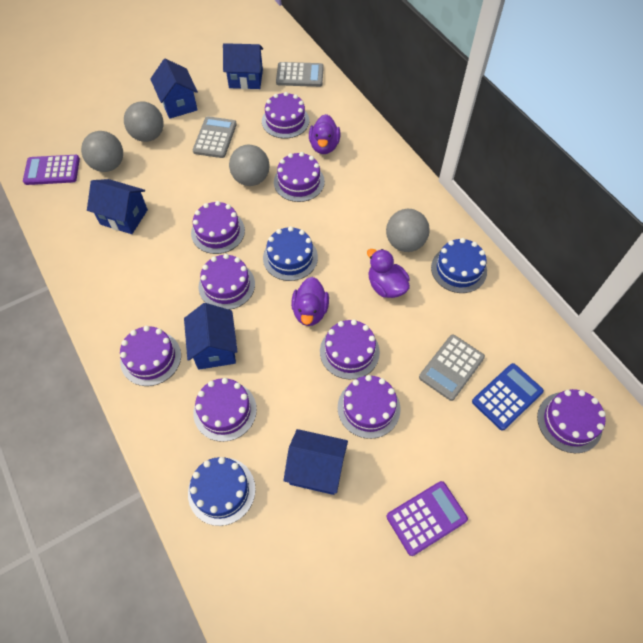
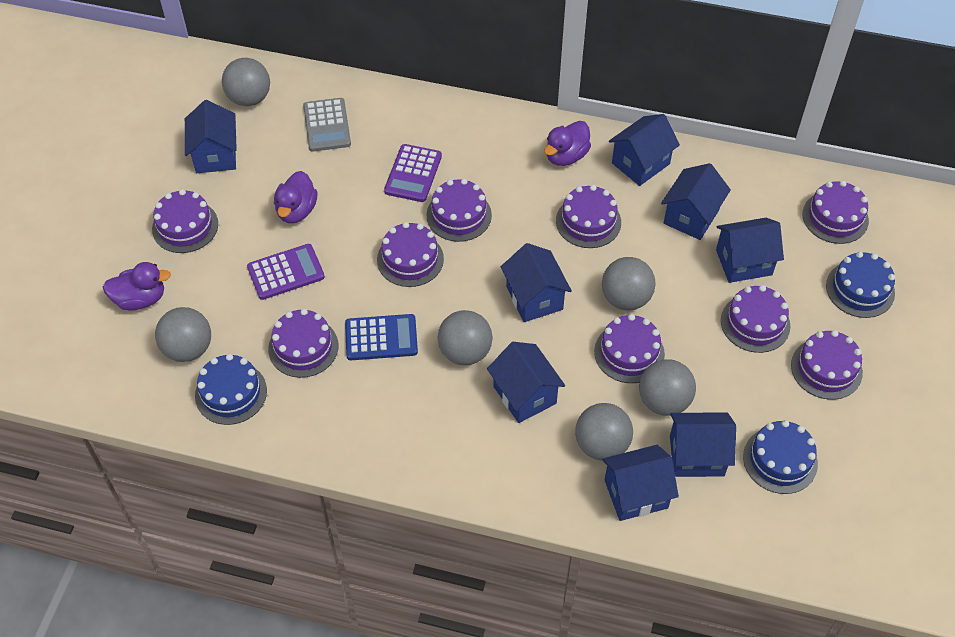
blue house: 5 -> 8
grey ball: 4 -> 6
grey calculator: 3 -> 1

